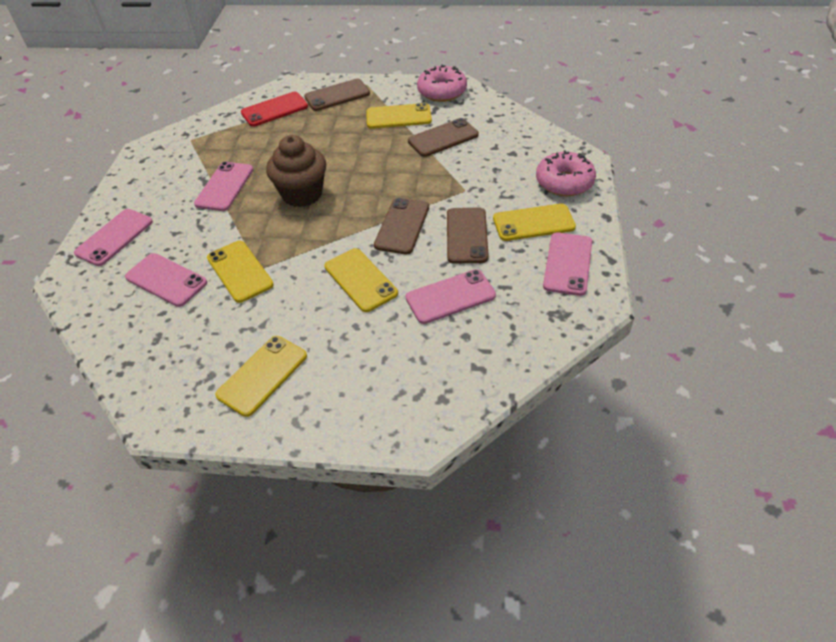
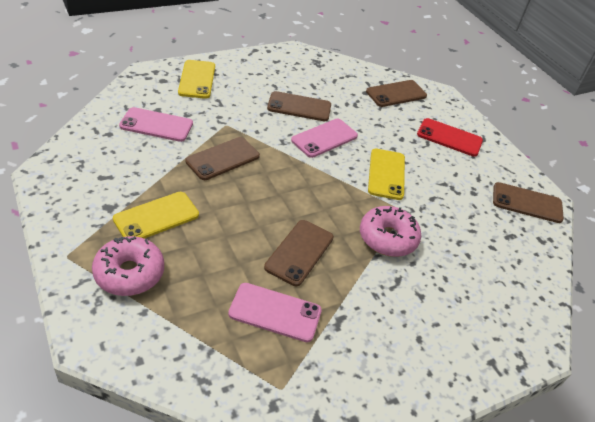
brown cupcake: 1 -> 0
brown phone: 4 -> 5
pink phone: 5 -> 3
yellow phone: 5 -> 3

